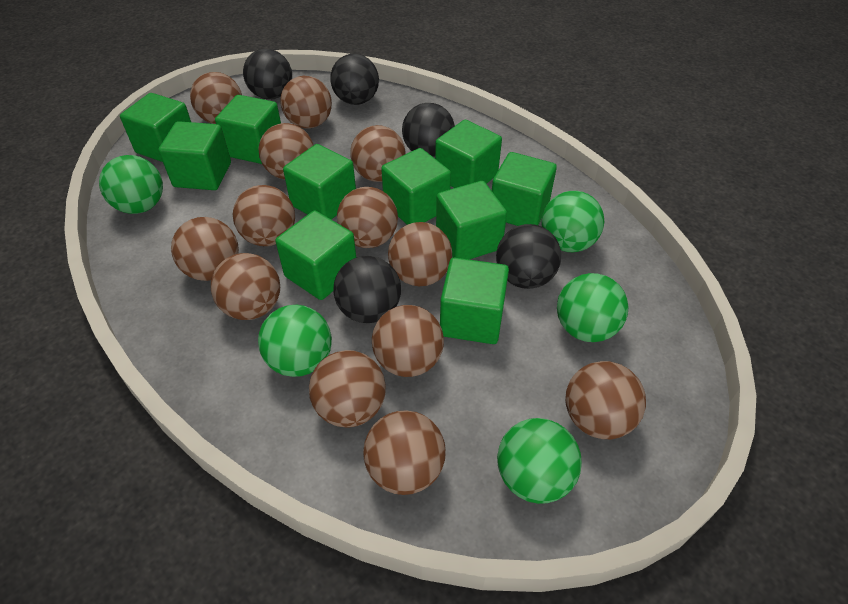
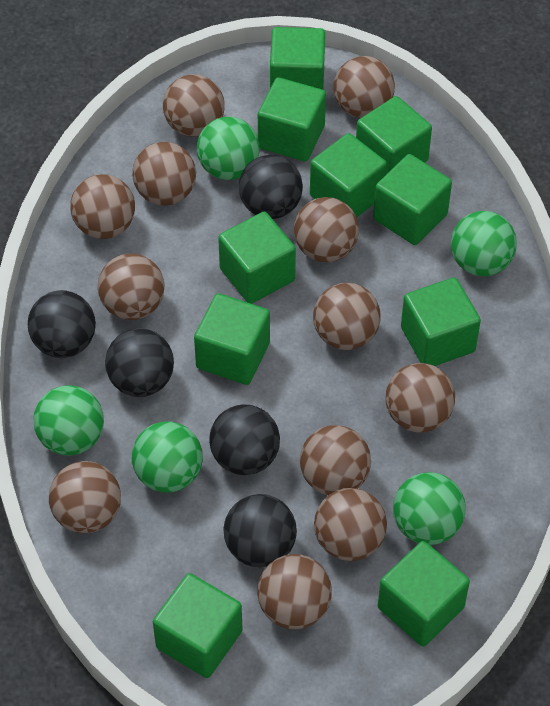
brown ball: 13 -> 12

